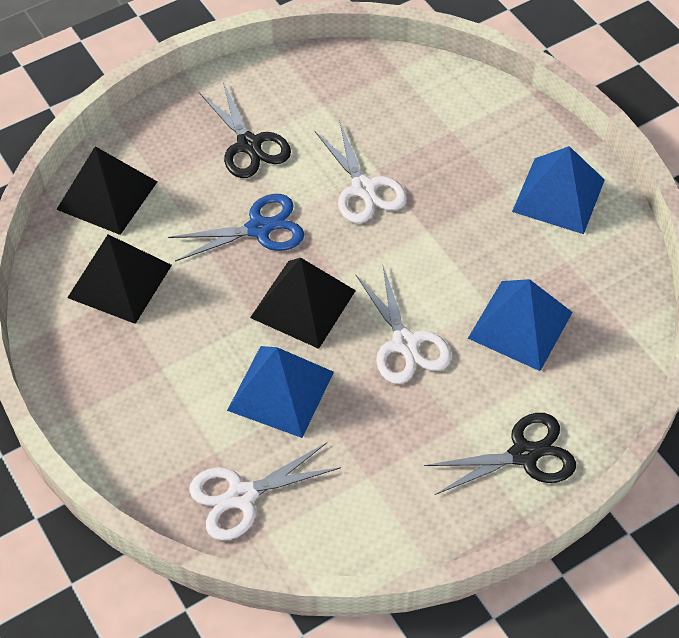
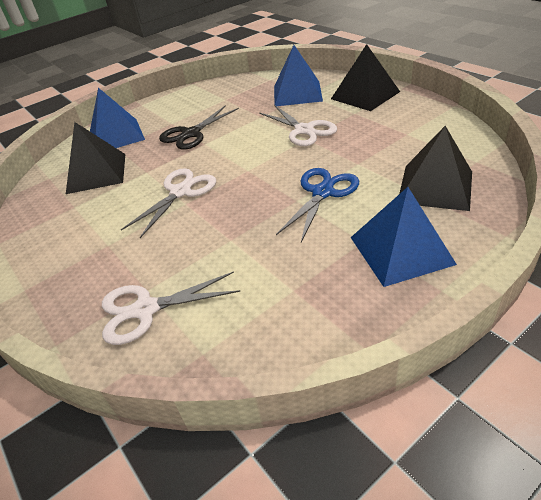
black scissors: 2 -> 1

